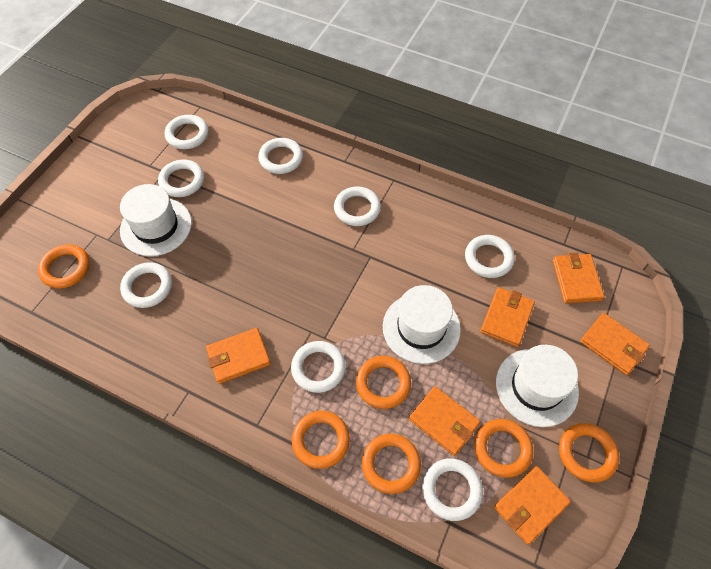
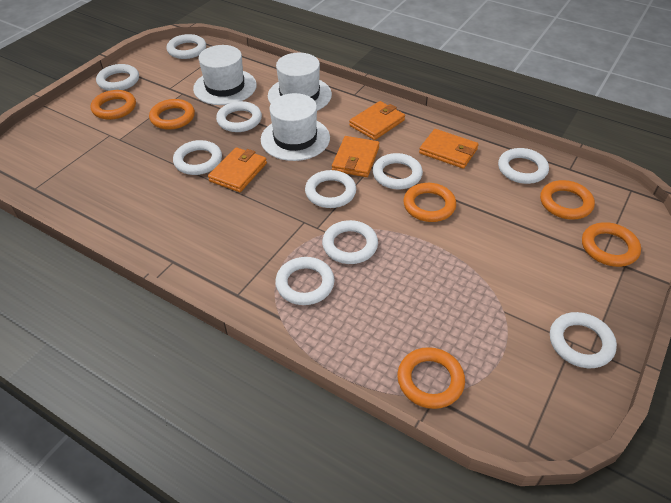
orange wallet: 6 -> 4
white ring: 8 -> 10

